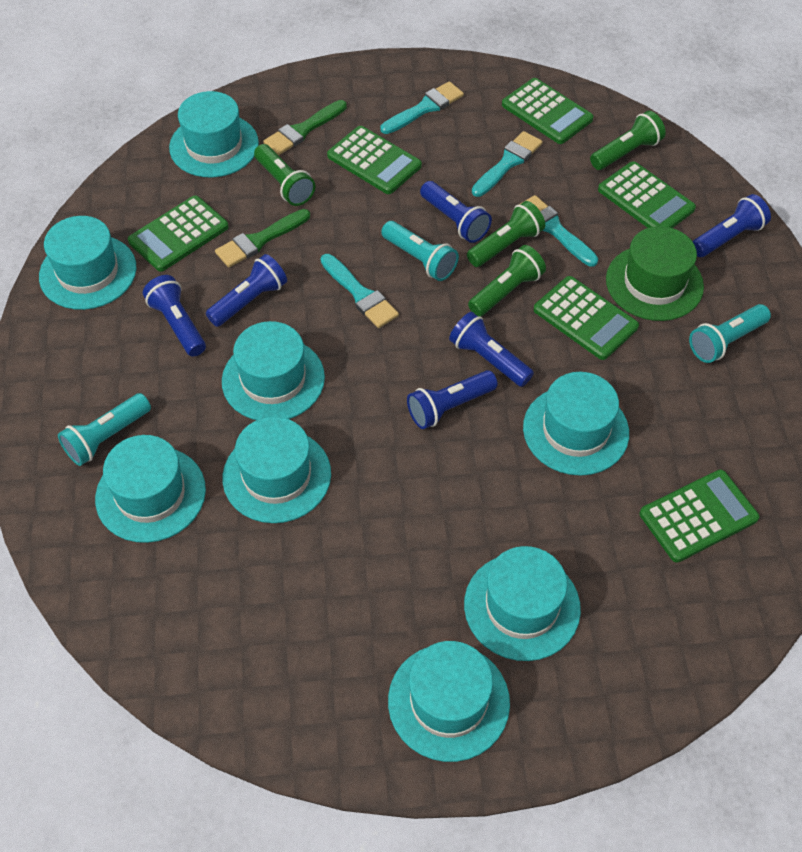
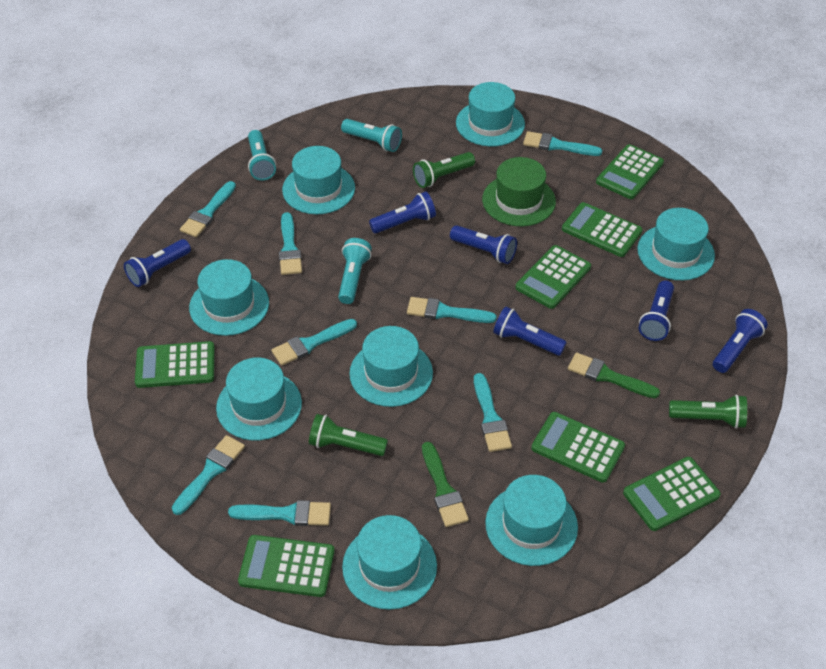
green calculator: 6 -> 7
green flashlight: 4 -> 3
turquoise brush: 4 -> 8

